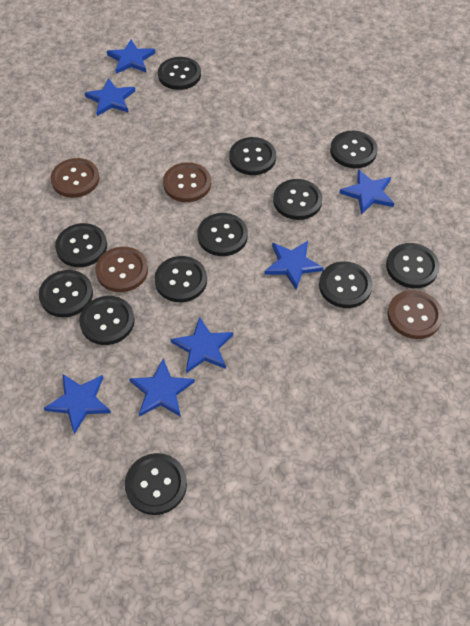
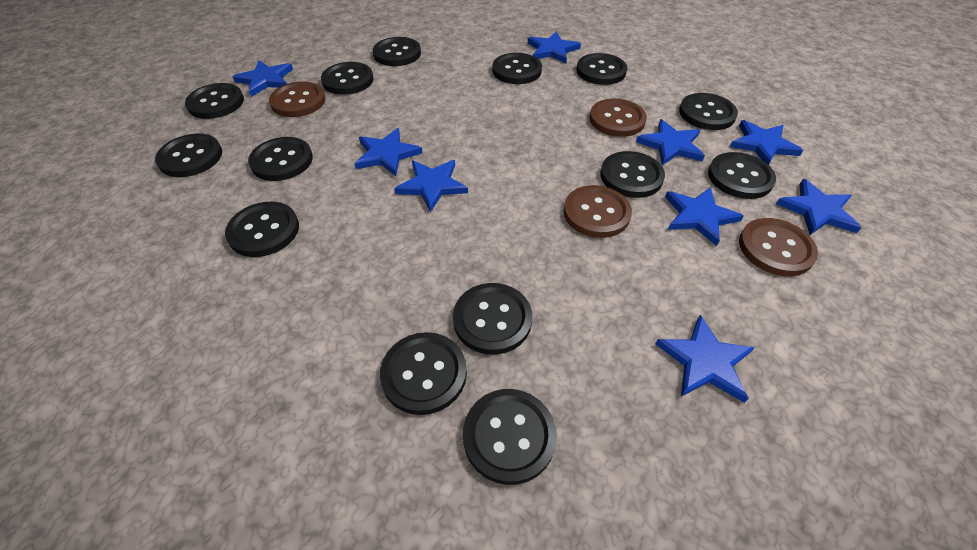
black button: 12 -> 14
blue star: 7 -> 9

